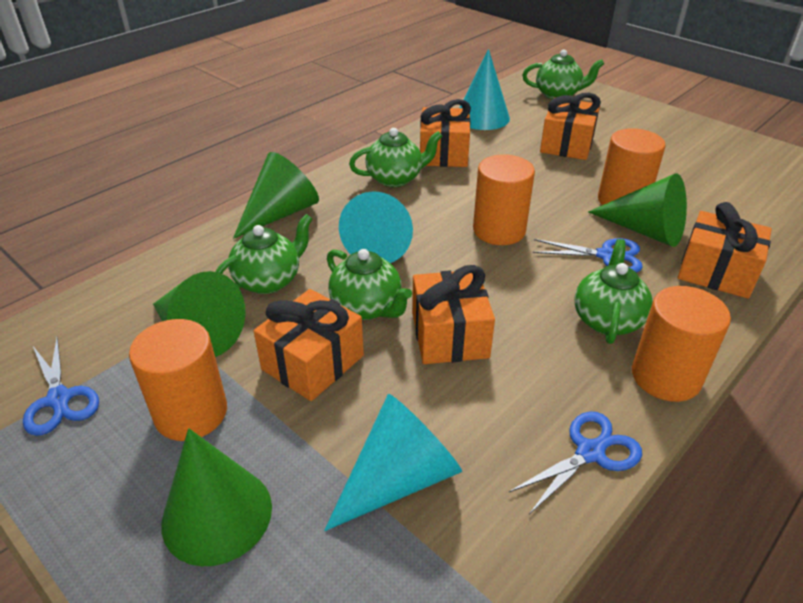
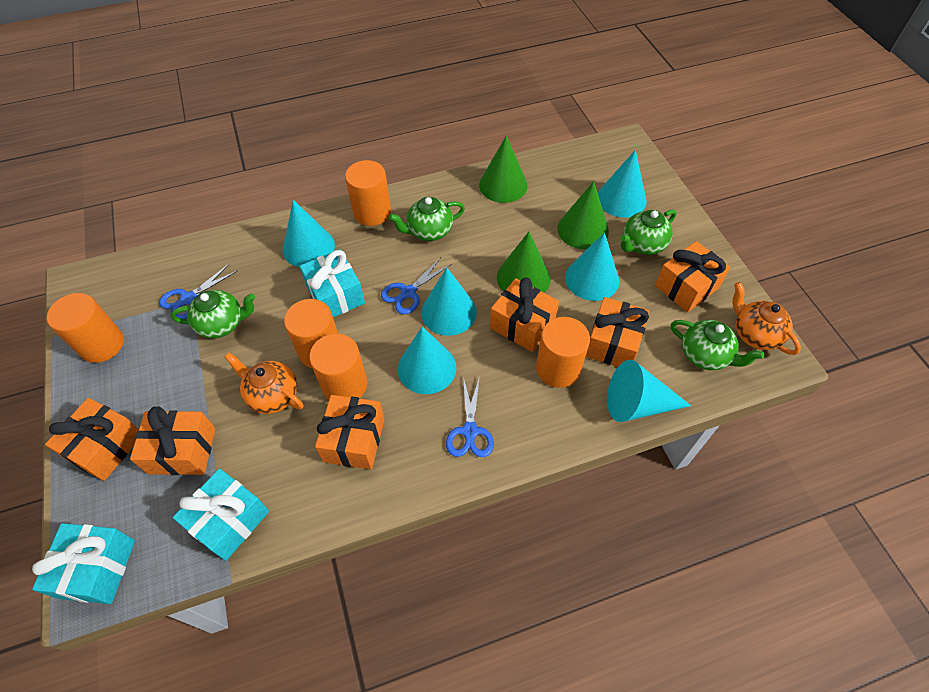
green cone: 4 -> 3
green teapot: 5 -> 4
orange cylinder: 4 -> 5
orange gift: 5 -> 6
orange teapot: 0 -> 2
turquoise cone: 3 -> 6
turquoise gift: 0 -> 3

